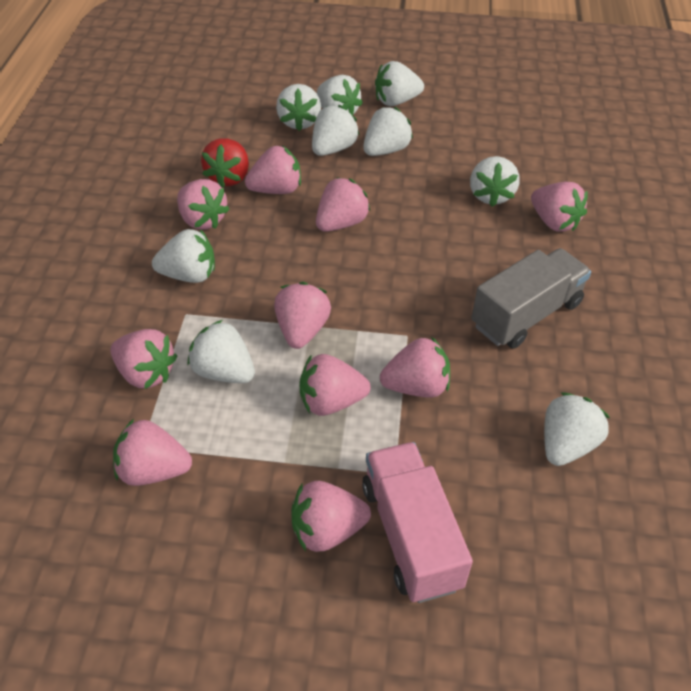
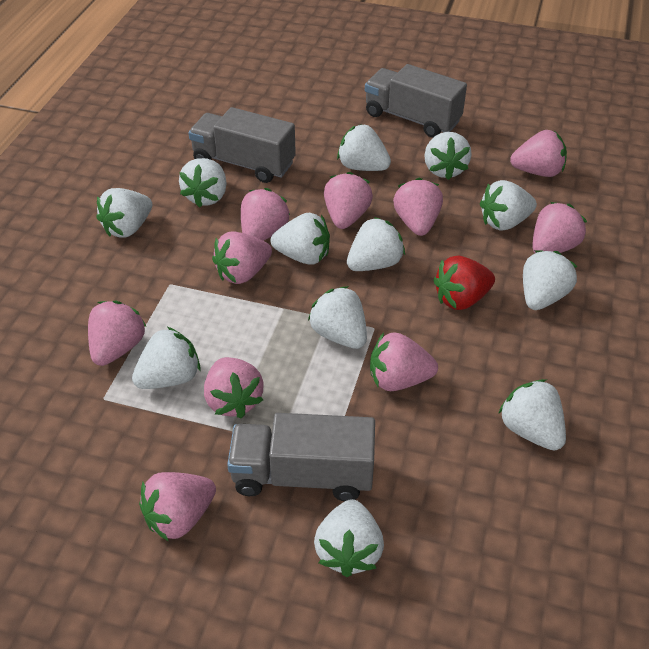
grey truck: 1 -> 3
pink truck: 1 -> 0
white strawberry: 9 -> 12

